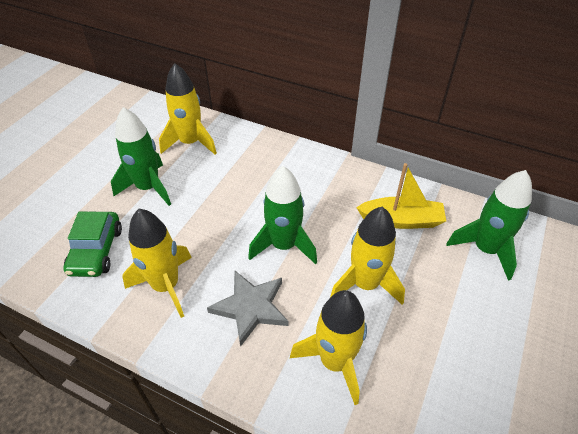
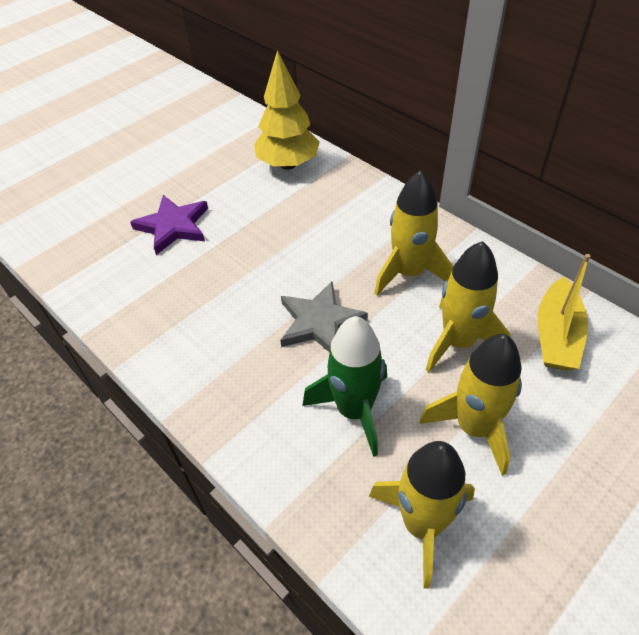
green car: 1 -> 0
green rocket: 3 -> 1
purple star: 0 -> 1
yellow tree: 0 -> 1

